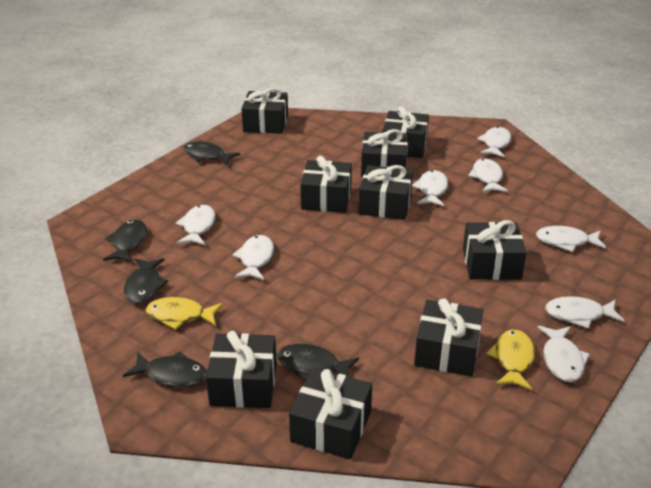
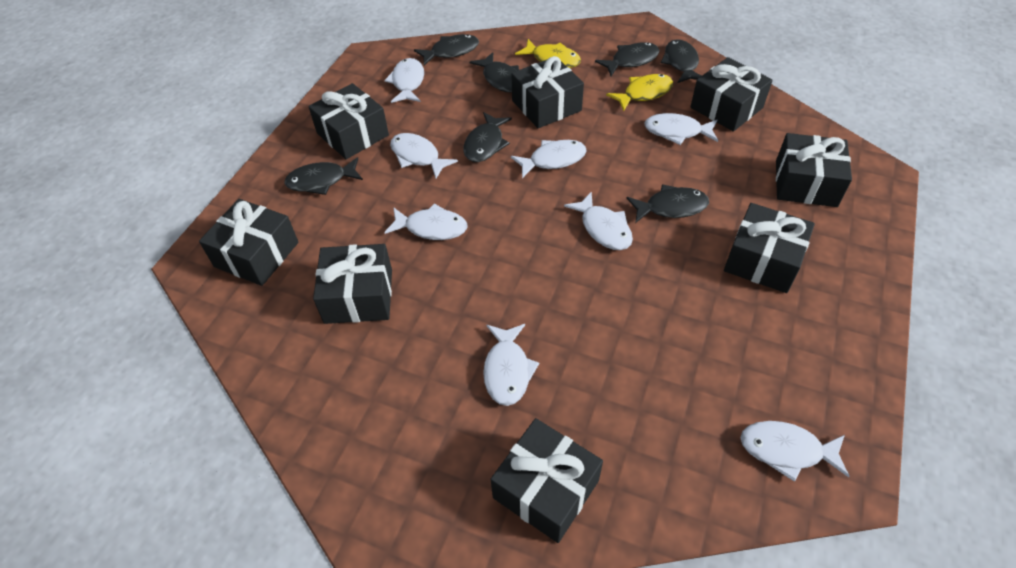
black fish: 5 -> 7
black gift: 9 -> 8

